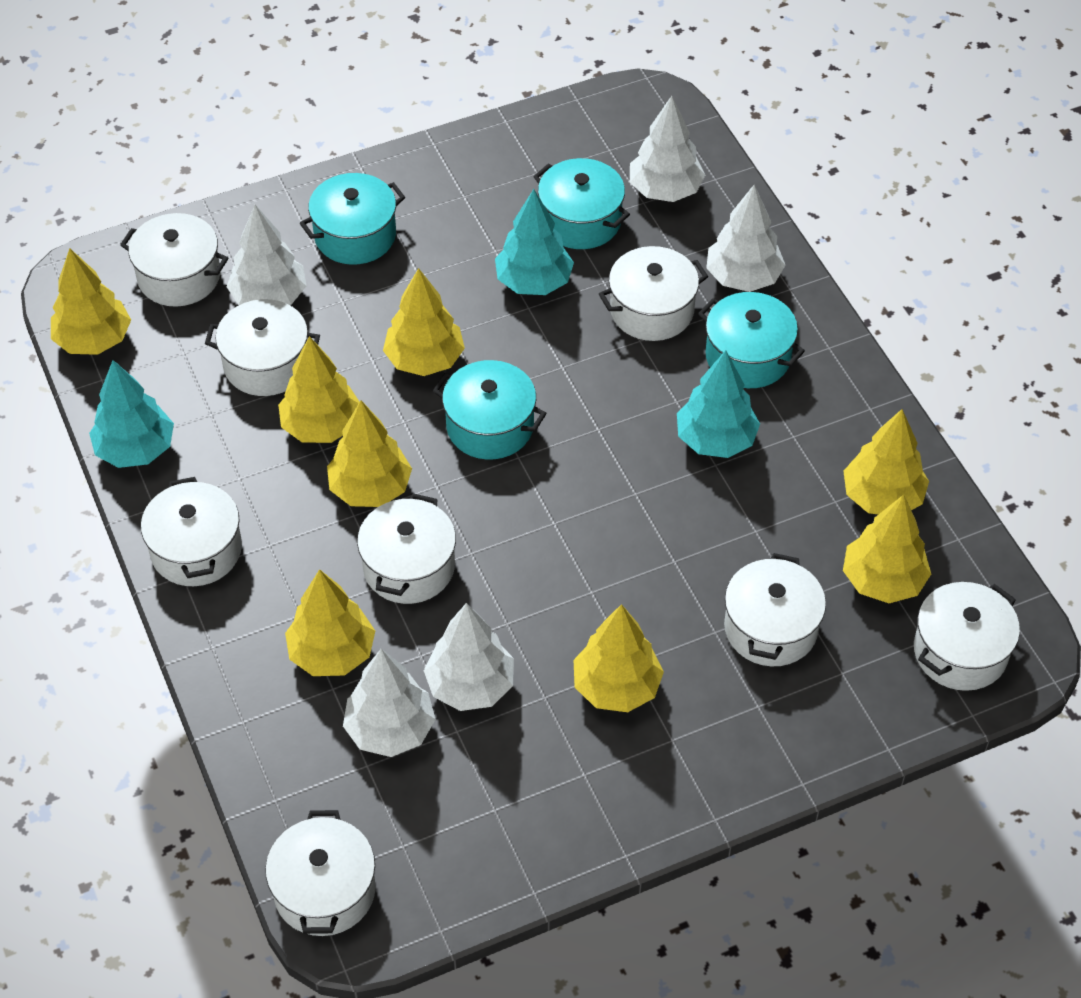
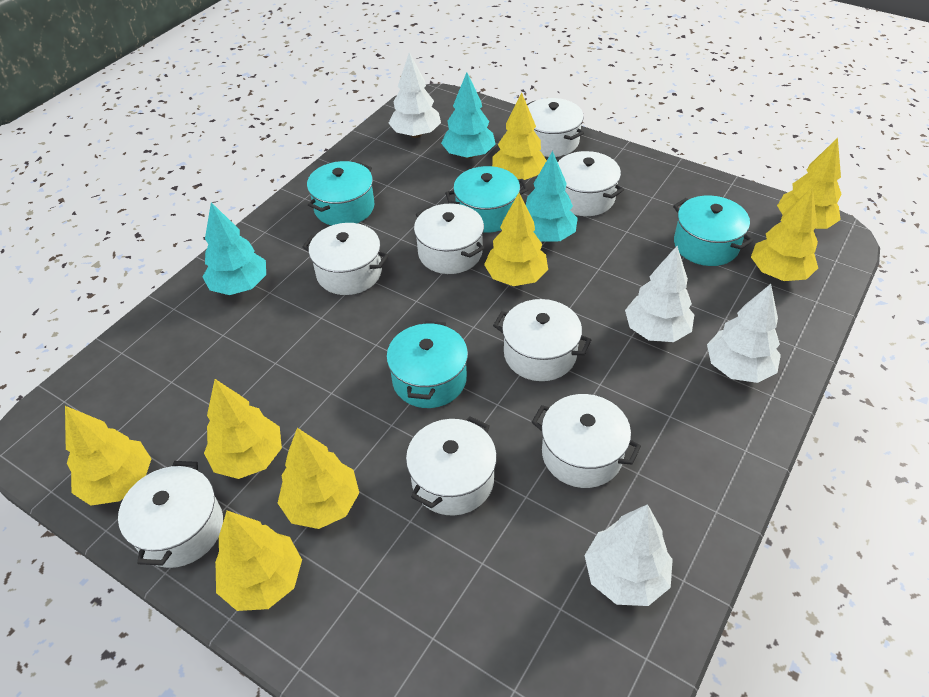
white tree: 5 -> 4

